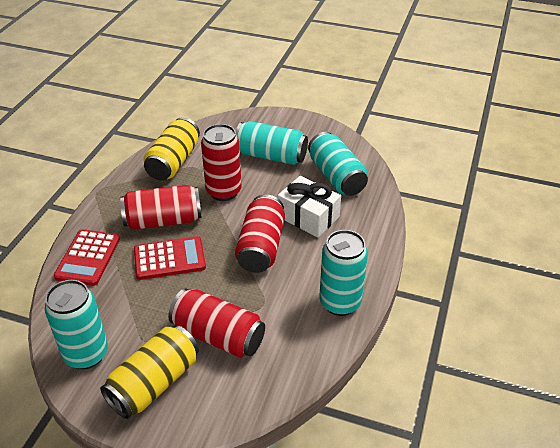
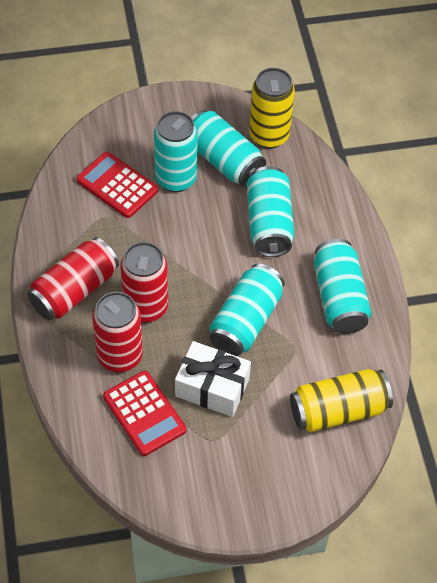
red can: 4 -> 3
turquoise can: 4 -> 5

